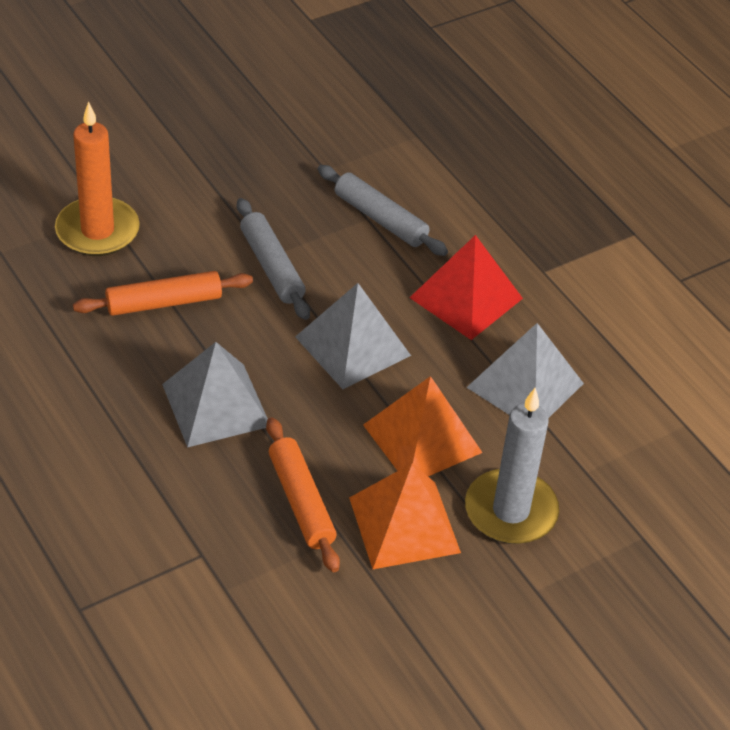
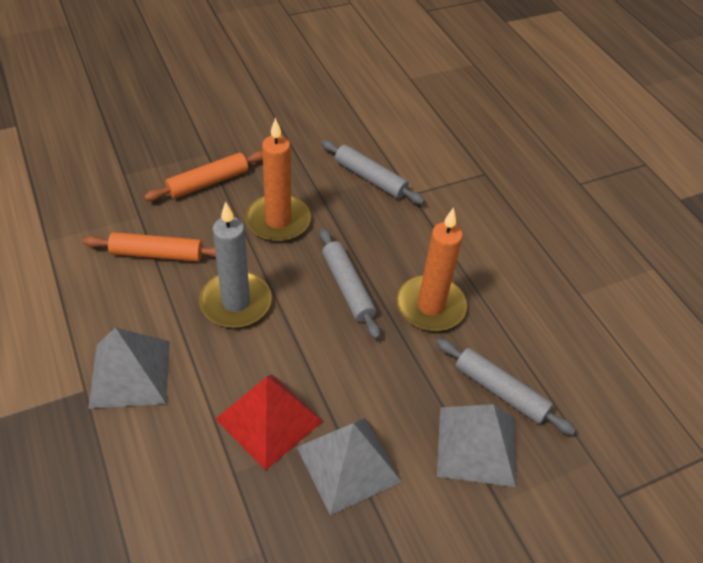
grey rolling pin: 2 -> 3
orange candle: 1 -> 2
orange pyramid: 2 -> 0

